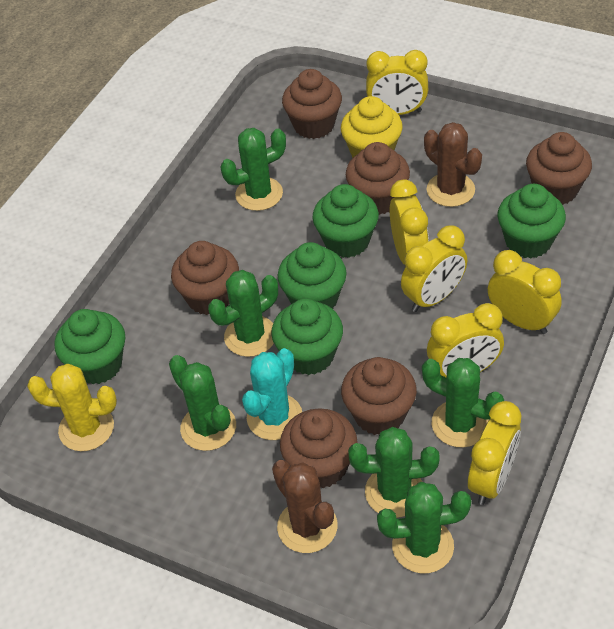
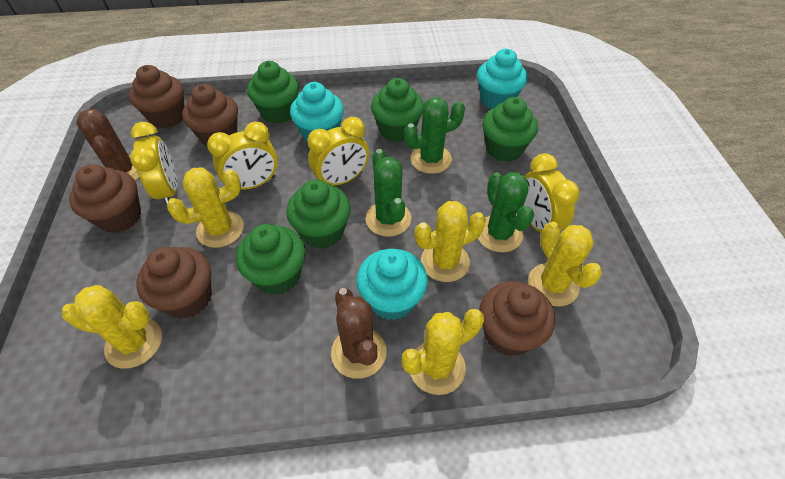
brown cupcake: 6 -> 5
green cactus: 6 -> 3
turquoise cactus: 1 -> 0
turquoise cupcake: 0 -> 3
yellow cactus: 1 -> 5
yellow clock: 6 -> 4
yellow cupcake: 1 -> 0

